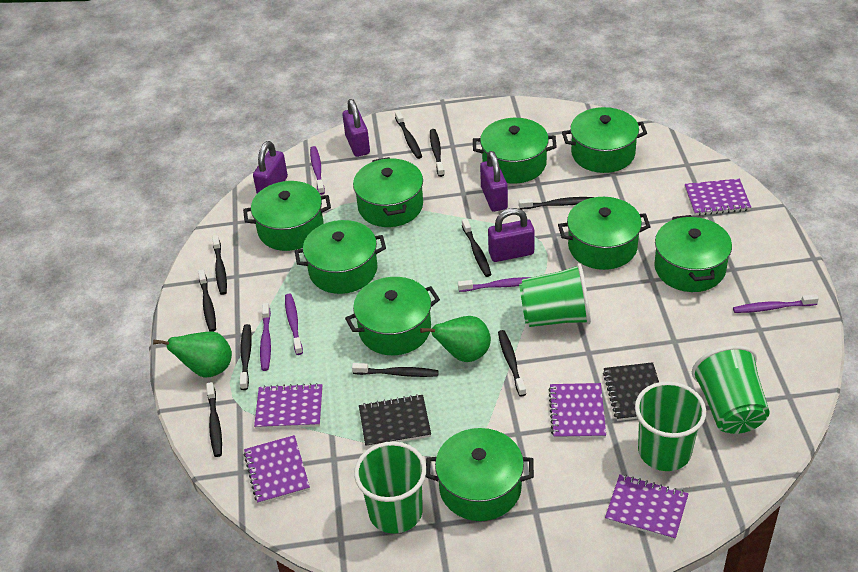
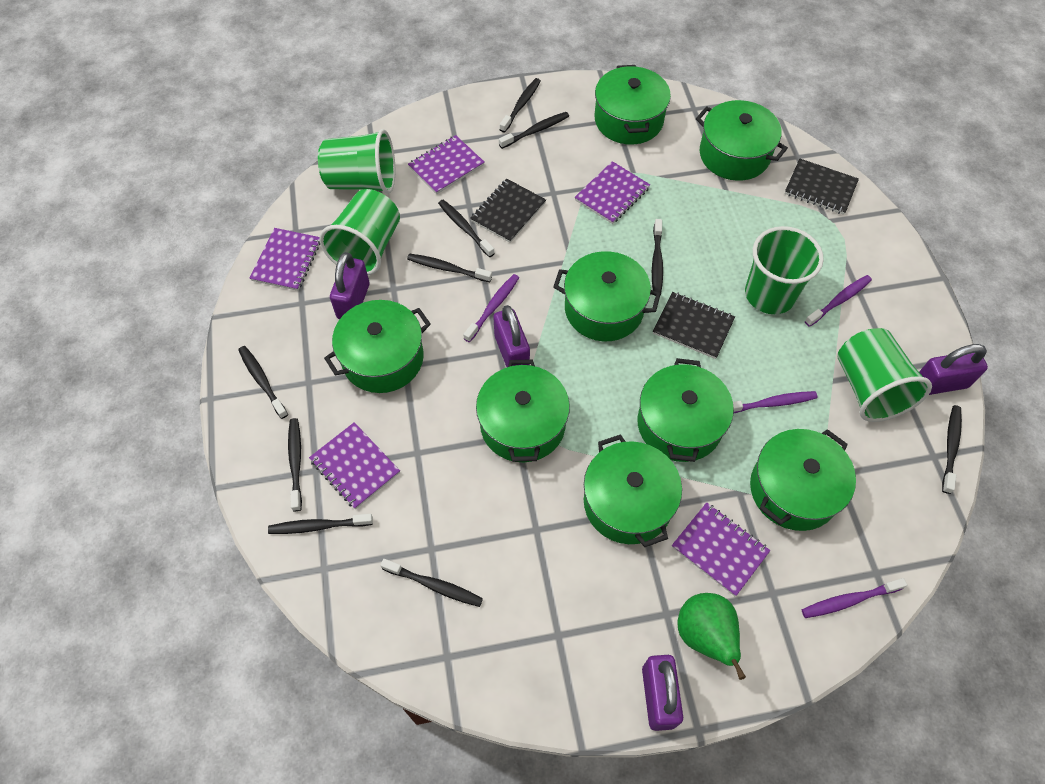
black notebook: 2 -> 3
green pear: 2 -> 1
green pot: 9 -> 8
purple toothbrush: 5 -> 4

